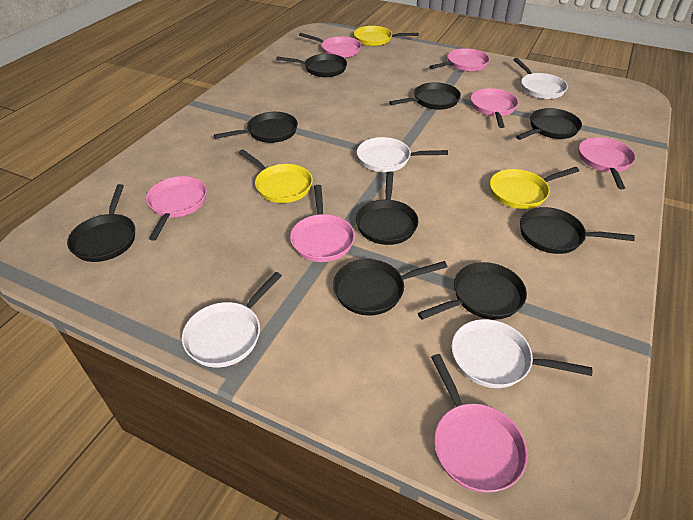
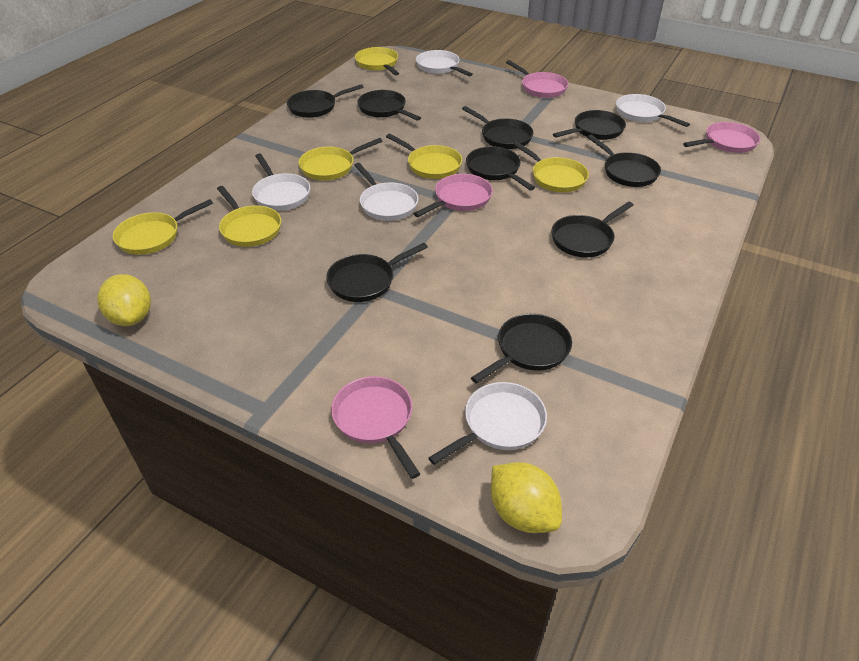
pink pan: 7 -> 4
white pan: 4 -> 5
yellow lemon: 0 -> 2
yellow pan: 3 -> 6

